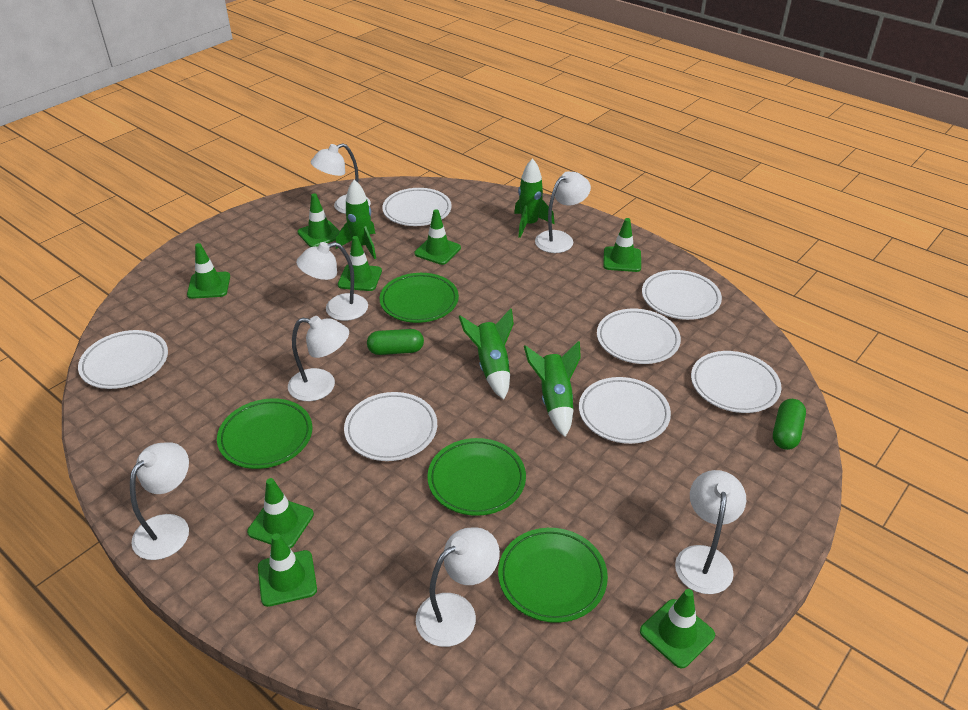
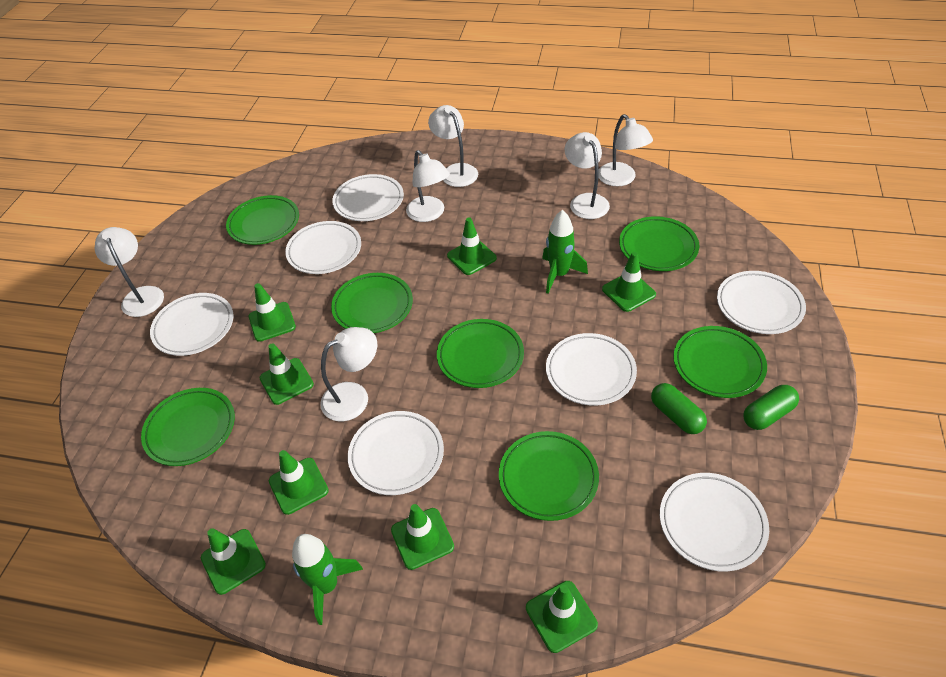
green plate: 4 -> 7
green rocket: 4 -> 2
white lamp: 7 -> 6

